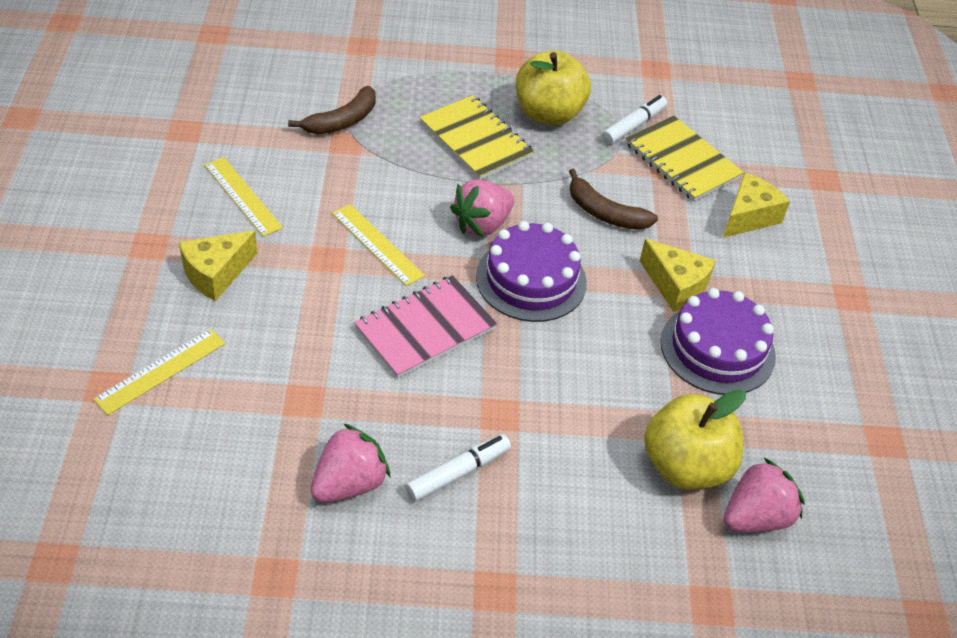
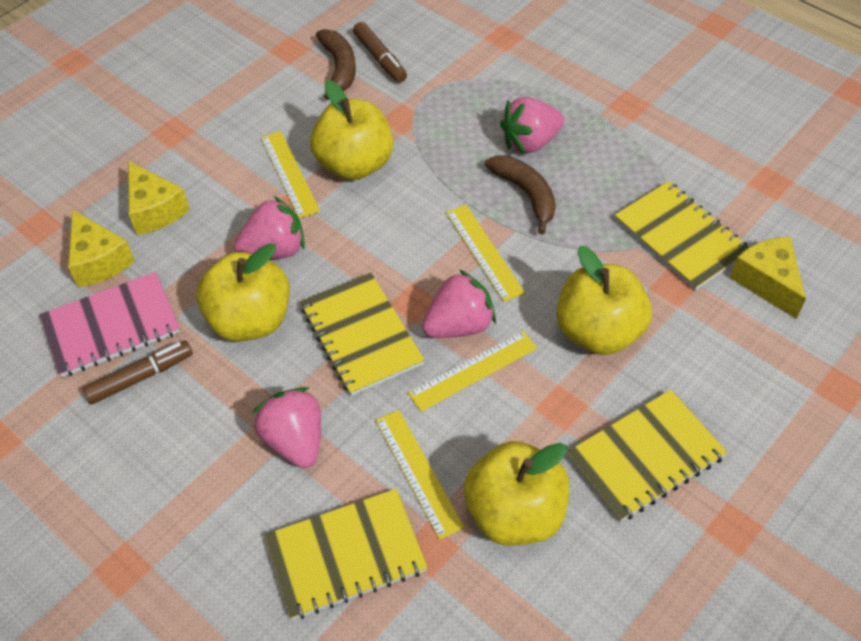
brown marker: 0 -> 2
pink strawberry: 3 -> 4
purple cake: 2 -> 0
white marker: 2 -> 0
yellow apple: 2 -> 4
yellow notebook: 2 -> 4
yellow ruler: 3 -> 4

